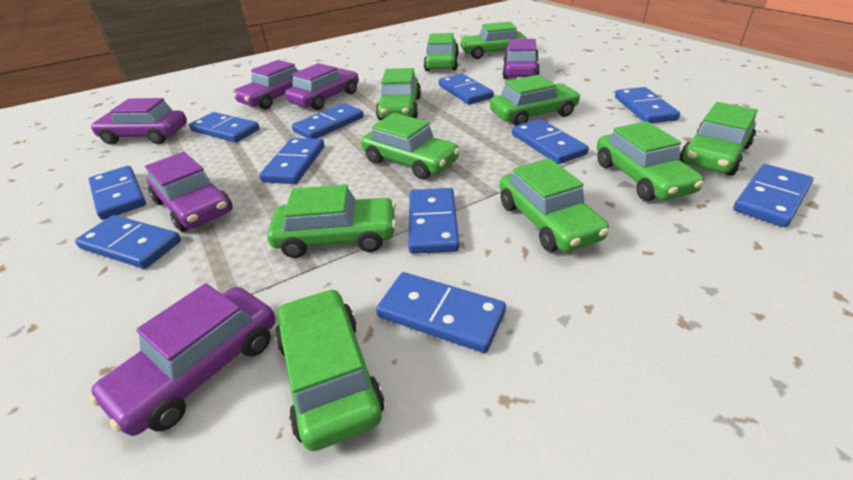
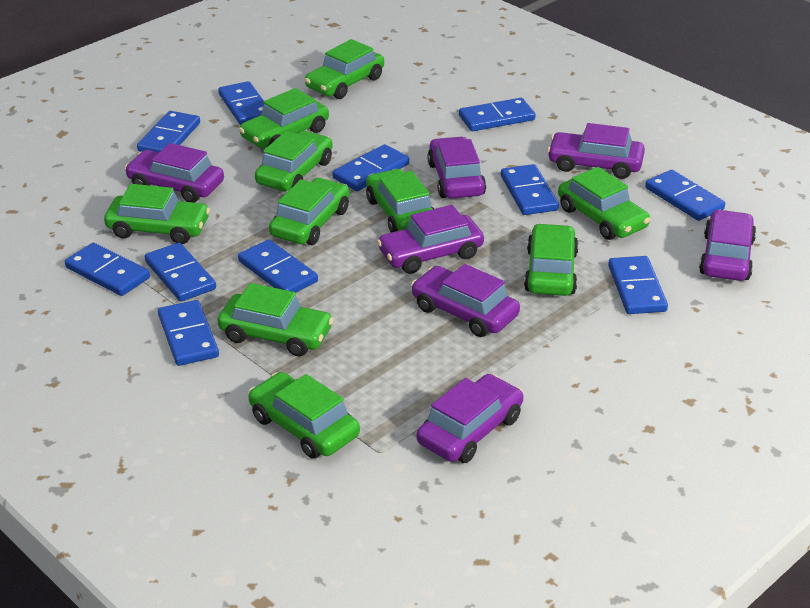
purple car: 6 -> 7

